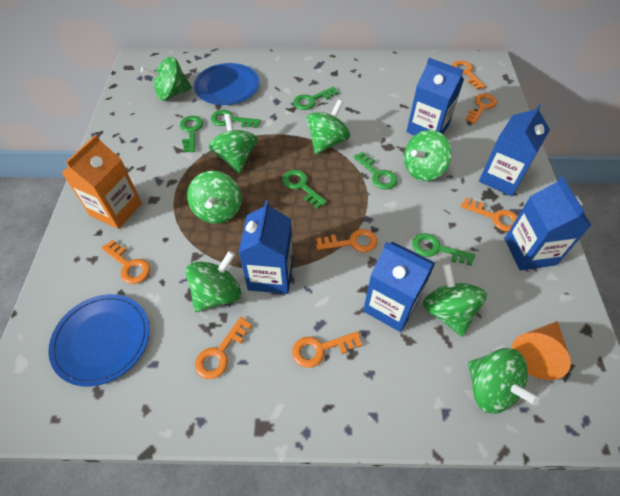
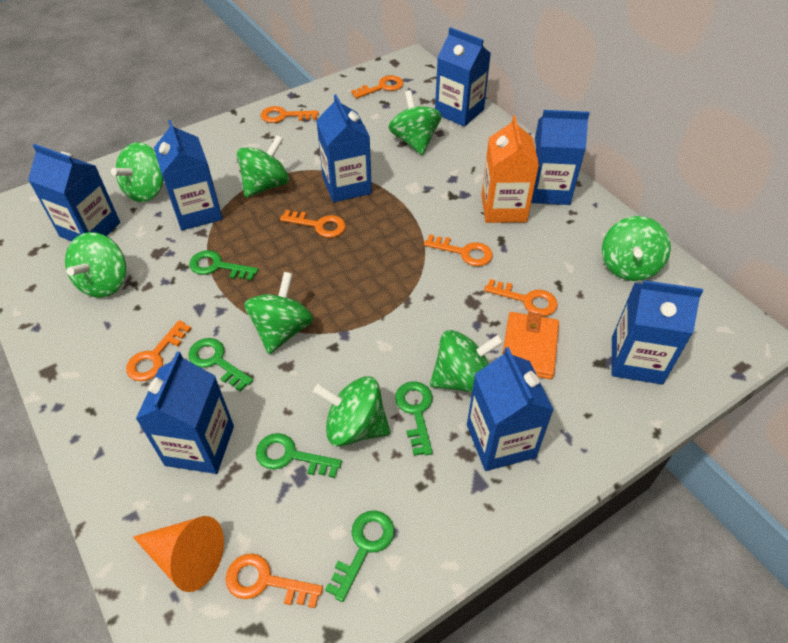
blue carton: 5 -> 8
blue plate: 2 -> 0
green key: 6 -> 5
orange wallet: 0 -> 1

